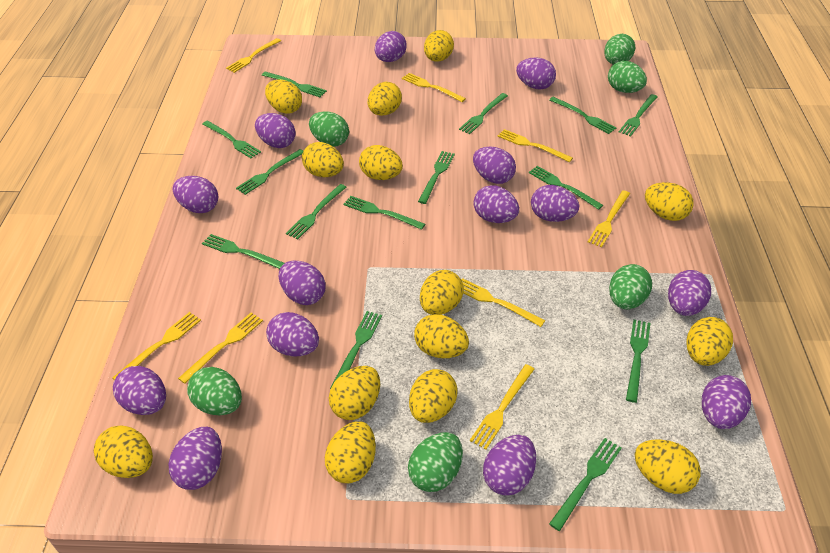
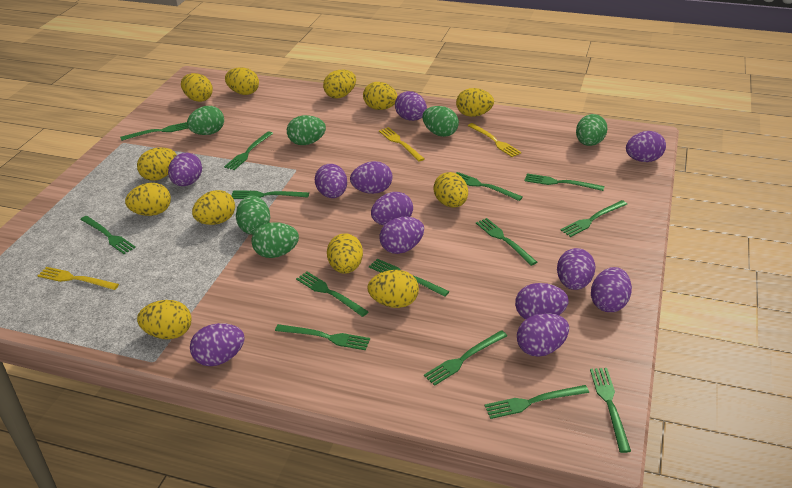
purple egg: 14 -> 12
yellow egg: 14 -> 12
yellow fork: 8 -> 3

